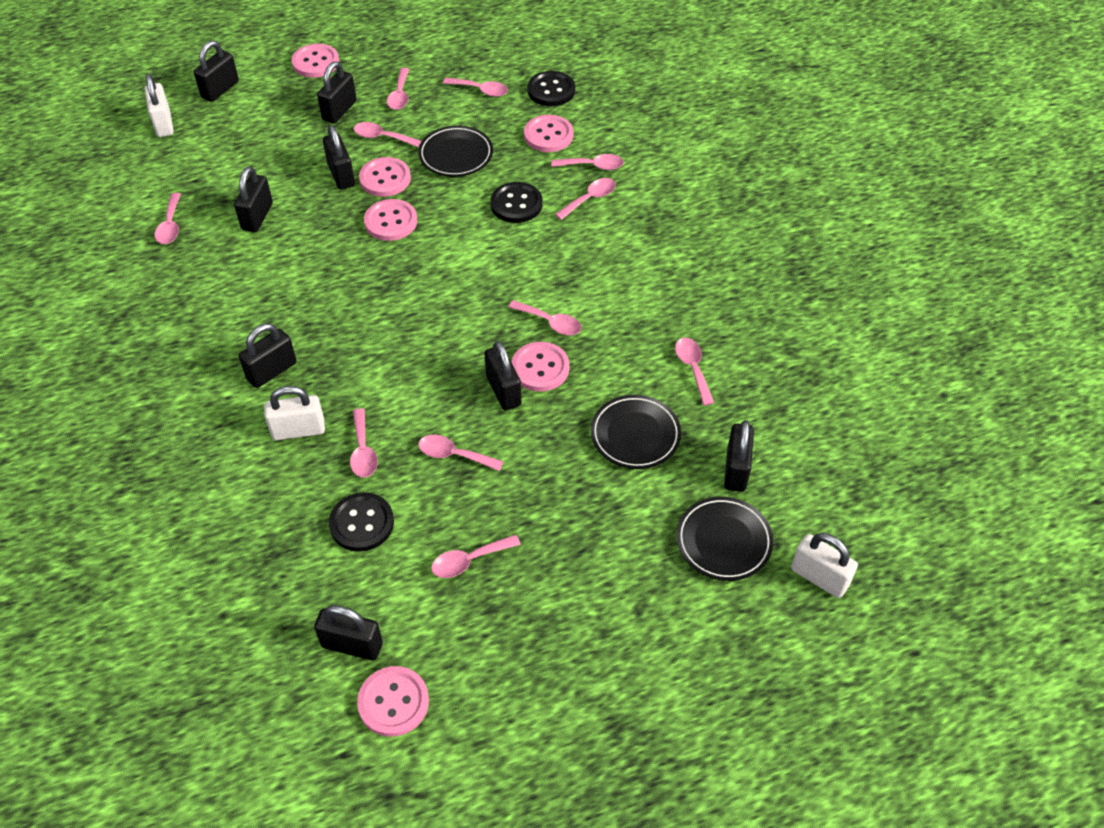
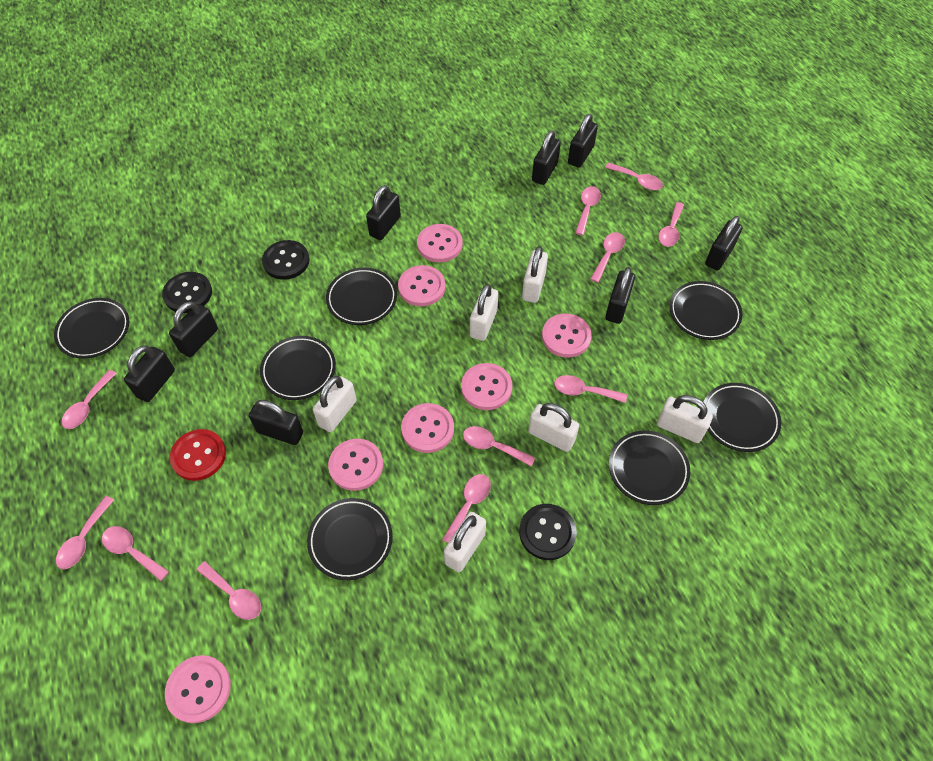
black plate: 3 -> 7
pink button: 6 -> 7
red button: 0 -> 1
white padlock: 3 -> 6

